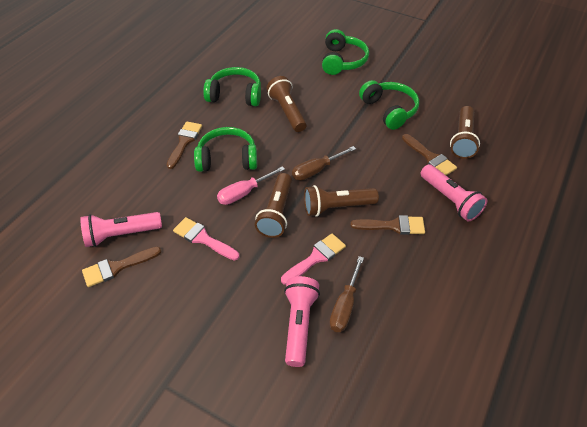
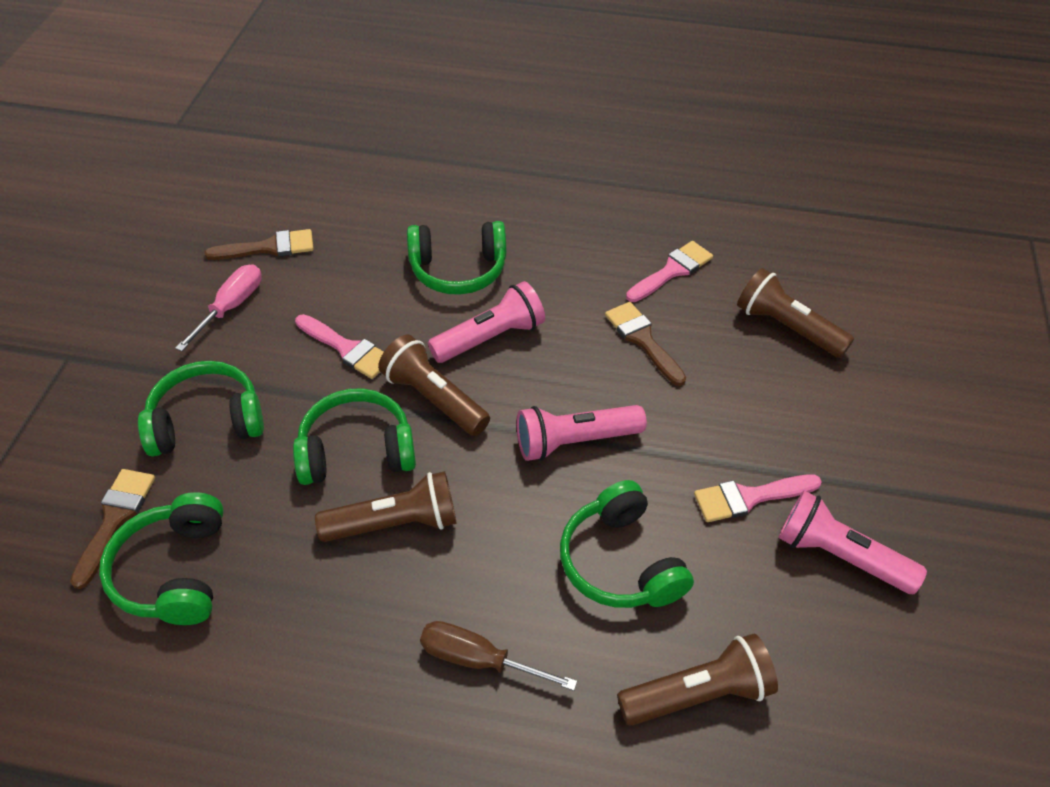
brown brush: 4 -> 3
brown screwdriver: 2 -> 1
green headphones: 4 -> 5
pink brush: 2 -> 3

